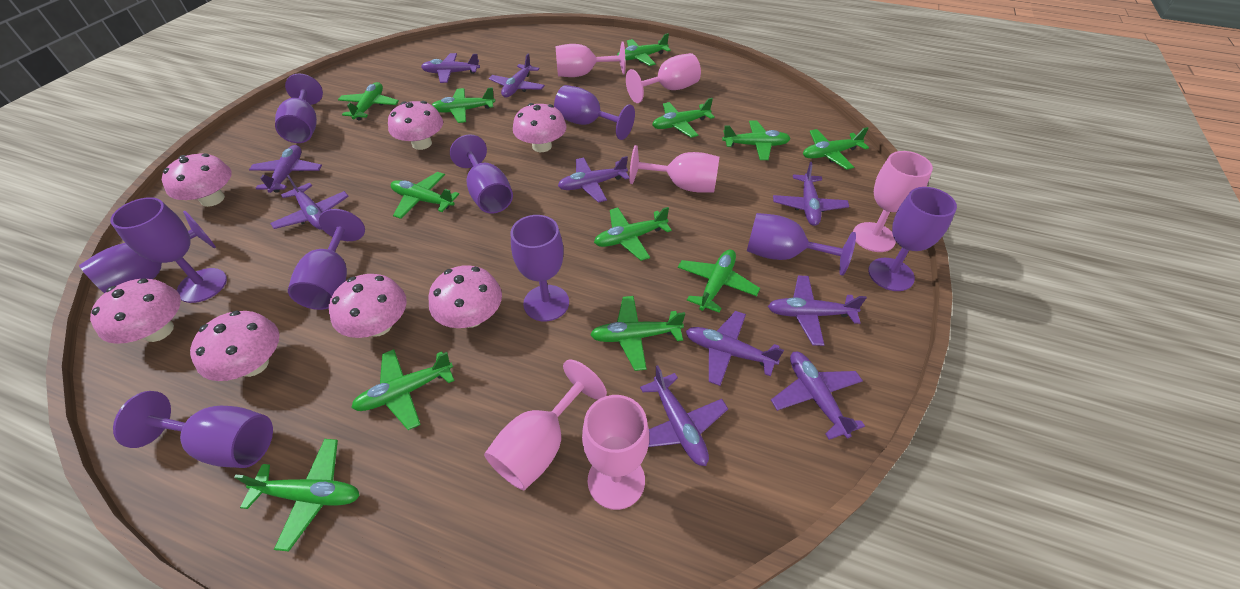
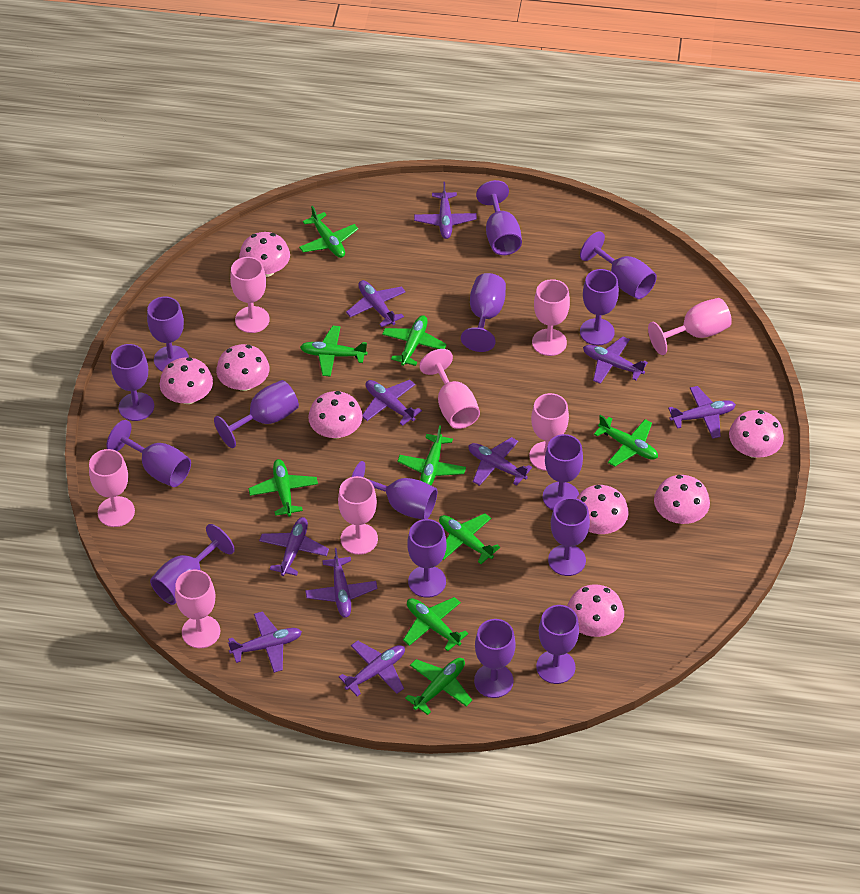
green plane: 12 -> 9
pink goblet: 6 -> 8
pink mushroom: 7 -> 8
purple goblet: 10 -> 15

